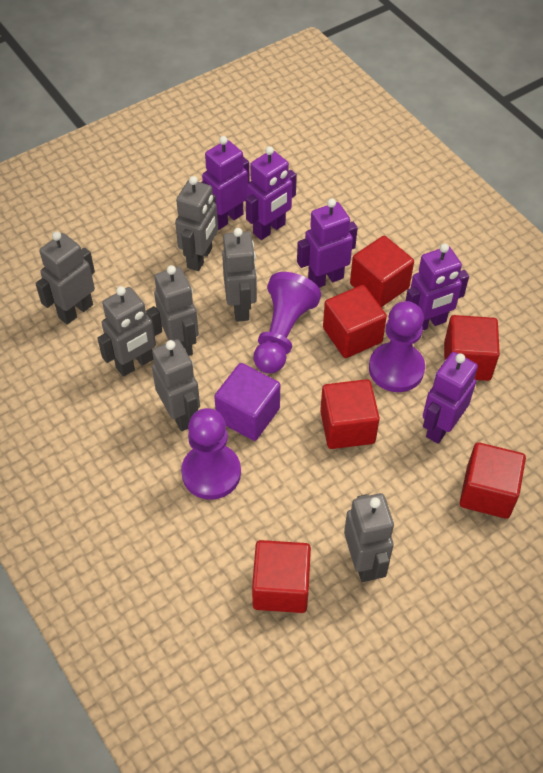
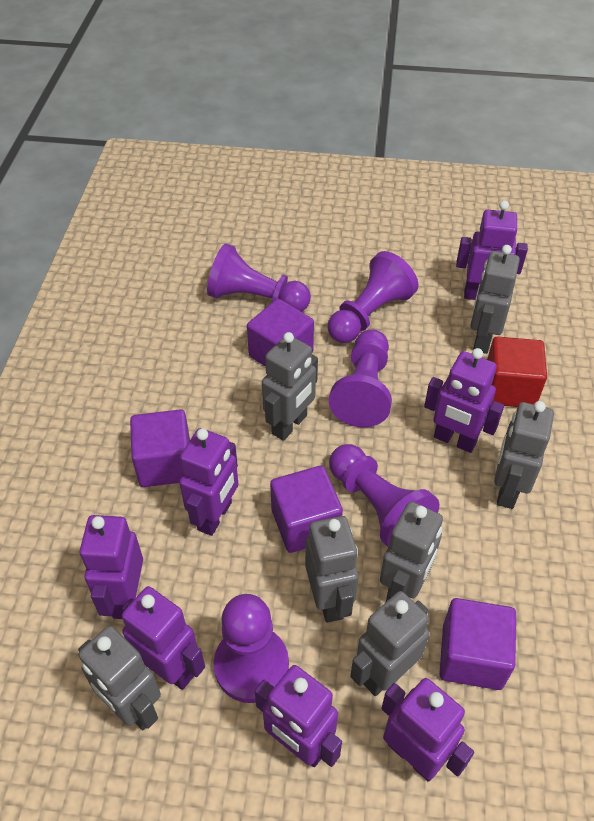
purple cube: 1 -> 4
purple pawn: 3 -> 5
purple robot: 5 -> 7
red cube: 6 -> 1

